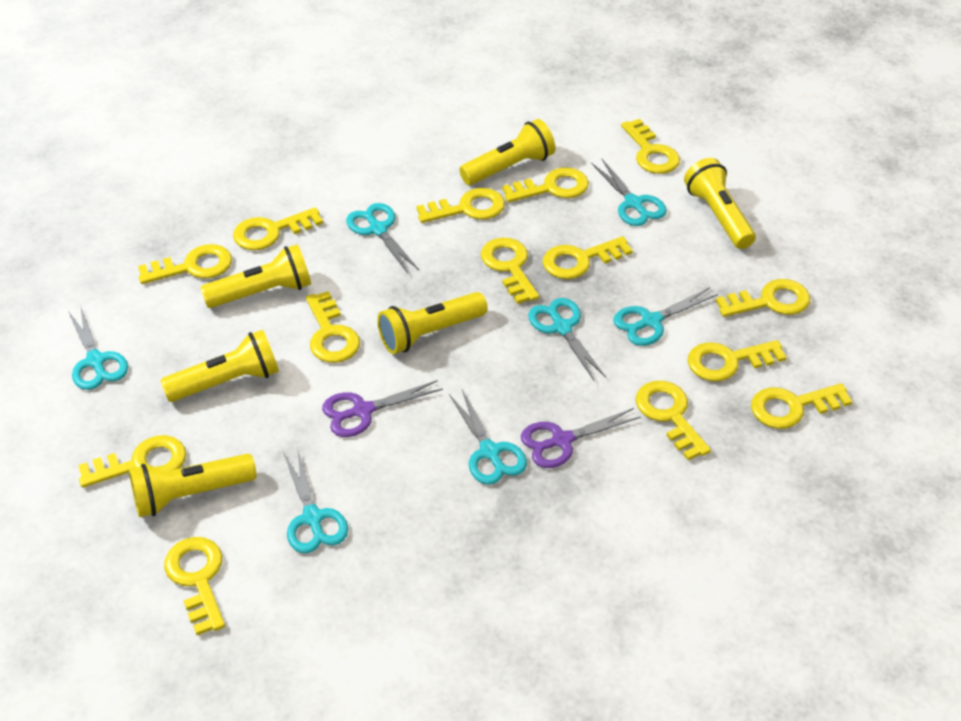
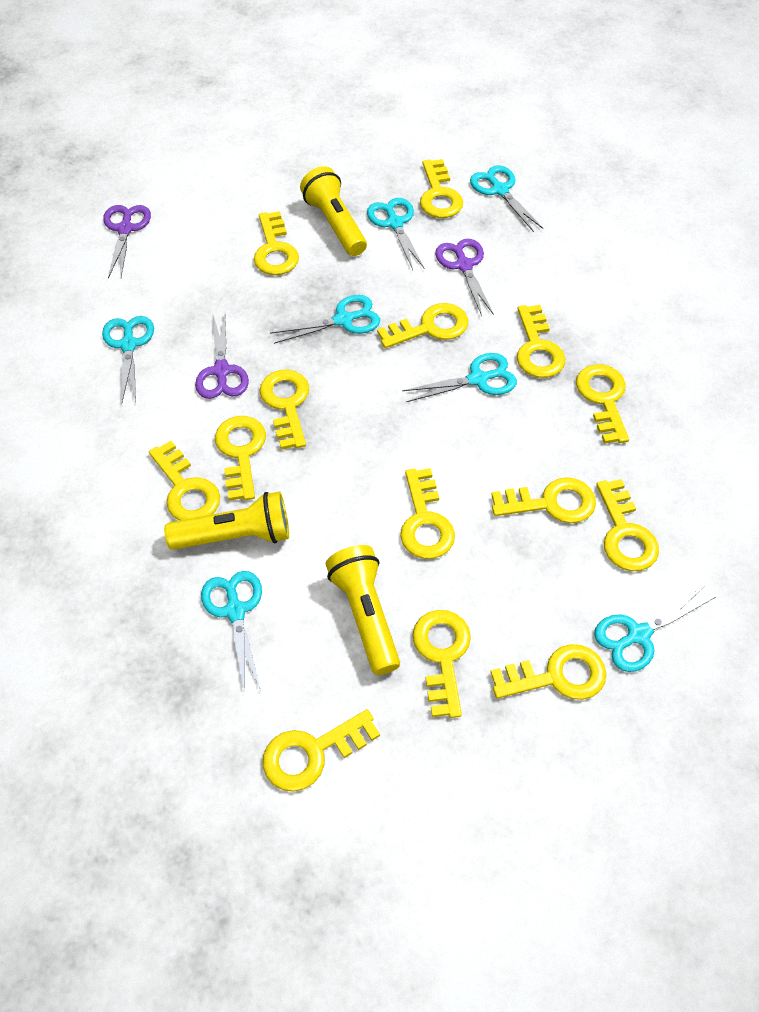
purple scissors: 2 -> 3
yellow flashlight: 6 -> 3

